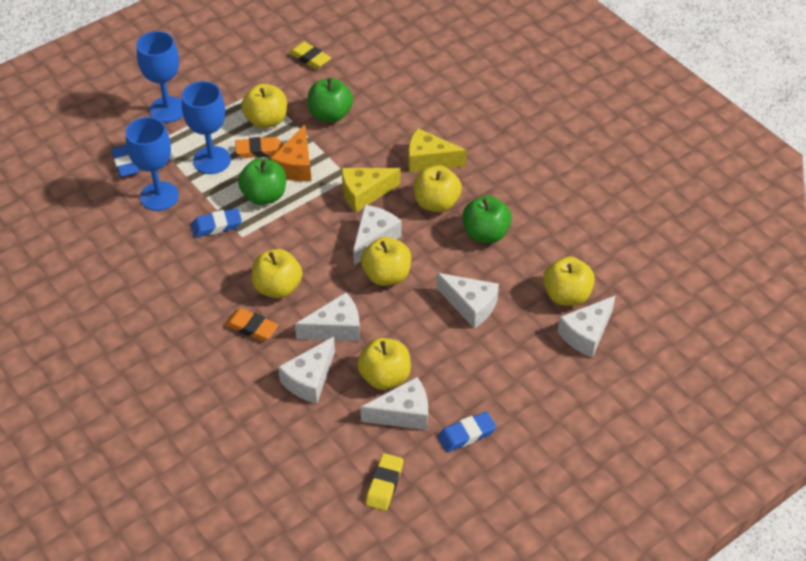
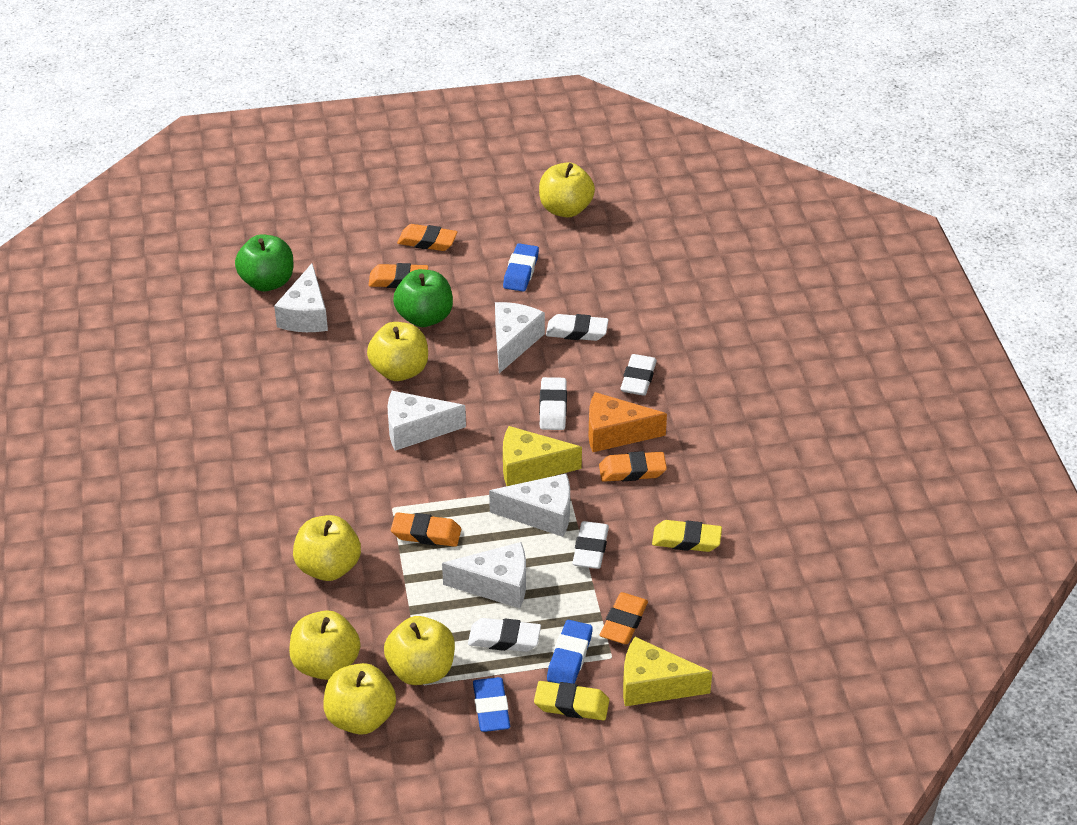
blue goblet: 3 -> 0
green apple: 3 -> 2
orange eraser: 2 -> 5
white cheese: 6 -> 5
white eraser: 0 -> 5

